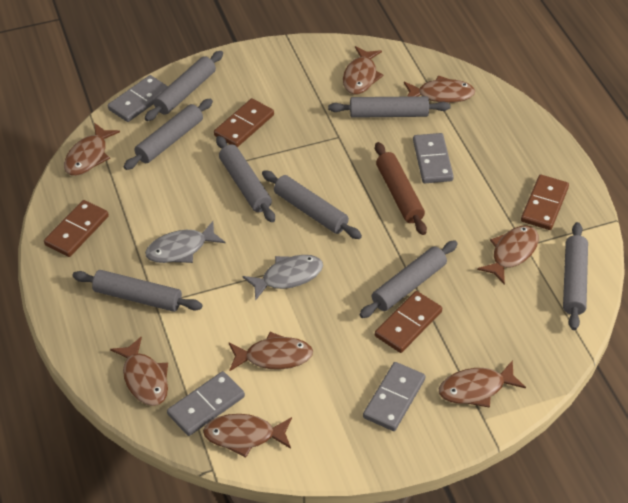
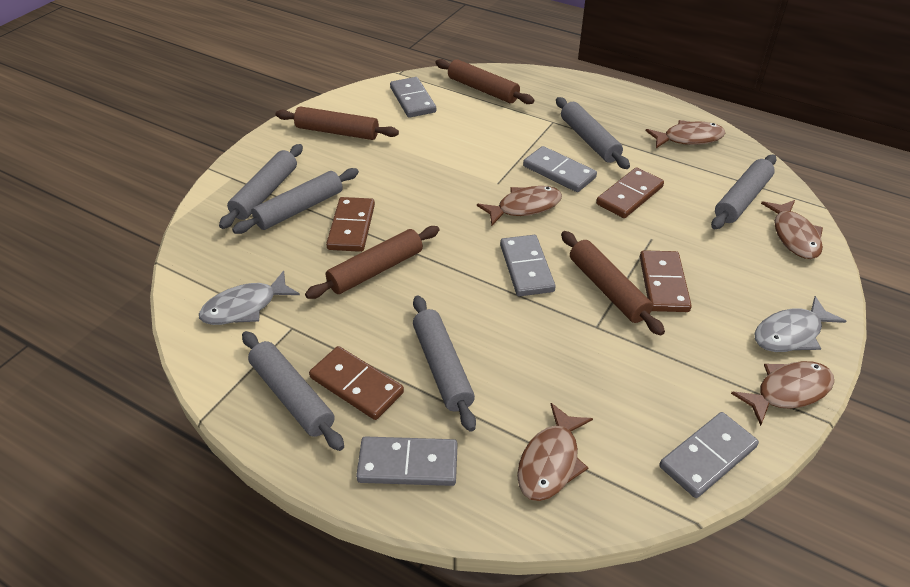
brown fish: 8 -> 5
brown rolling pin: 1 -> 4
grey domino: 4 -> 5
grey rolling pin: 8 -> 6

